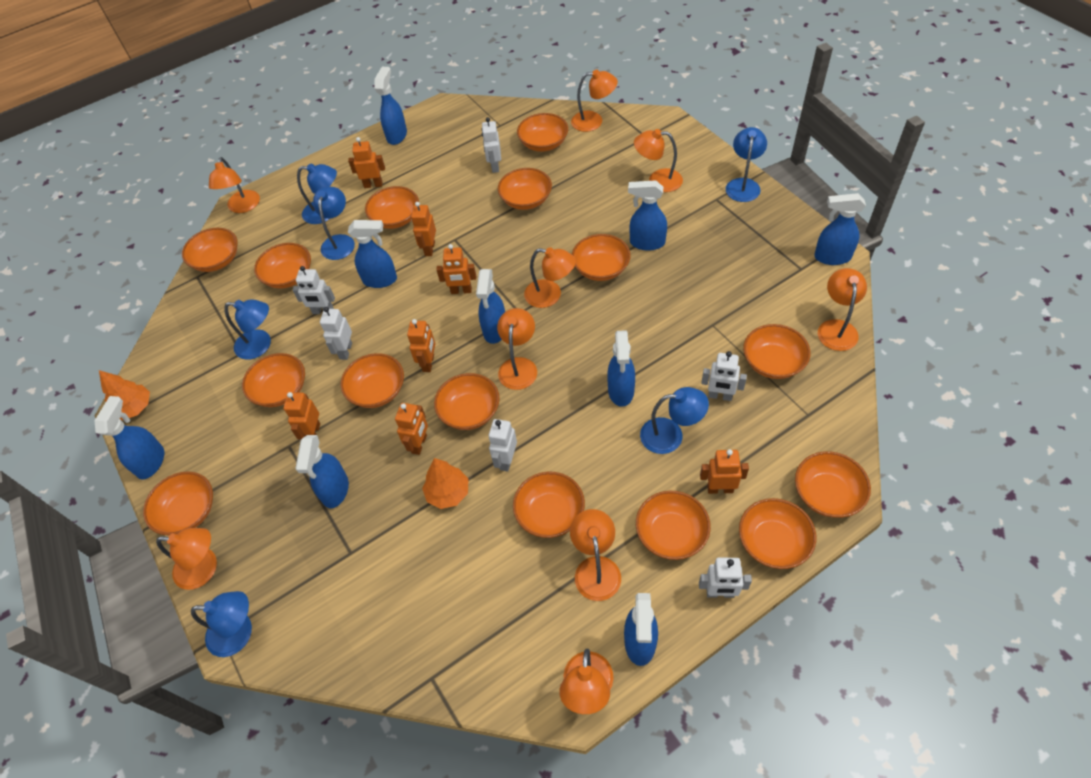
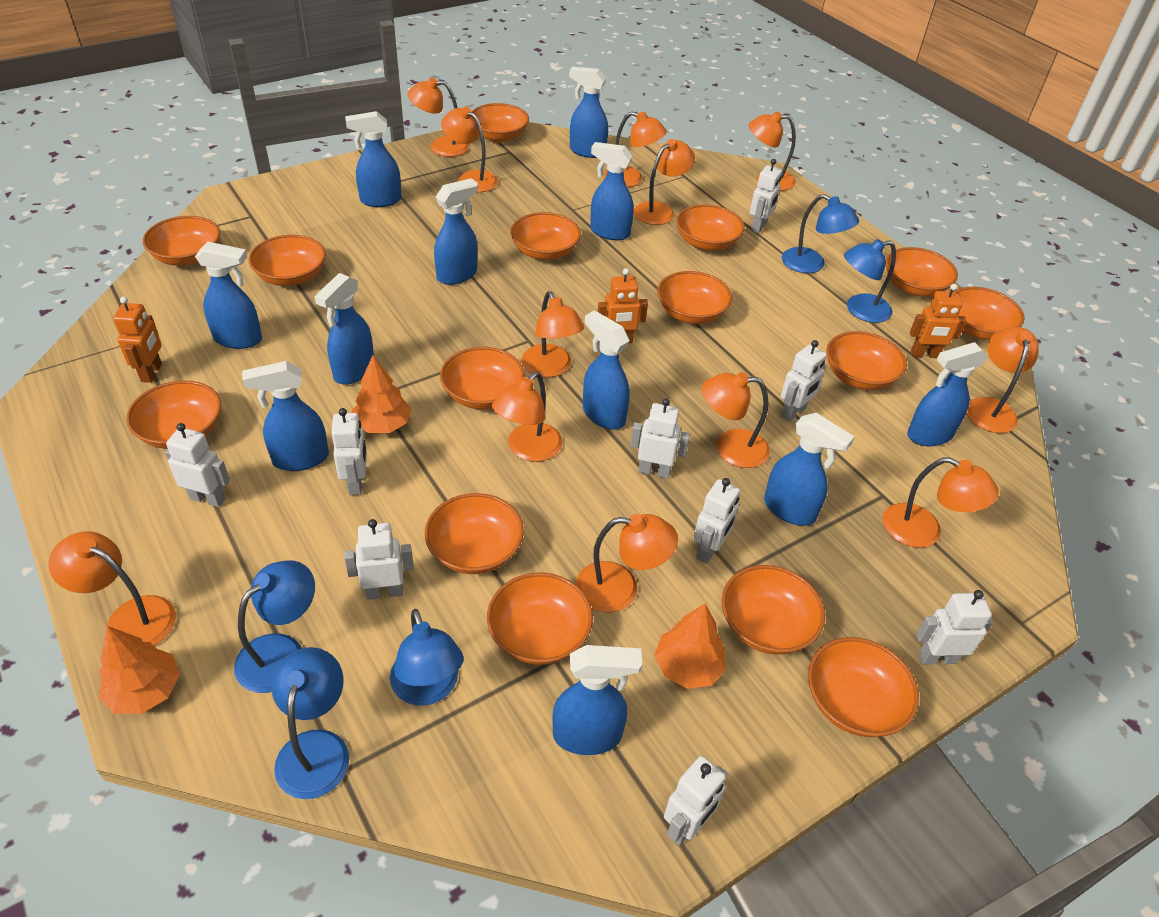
blue lamp: 6 -> 5
blue spray bottle: 9 -> 11
orange lamp: 9 -> 12
orange robot: 7 -> 3
orange tree: 2 -> 3
white robot: 6 -> 9

